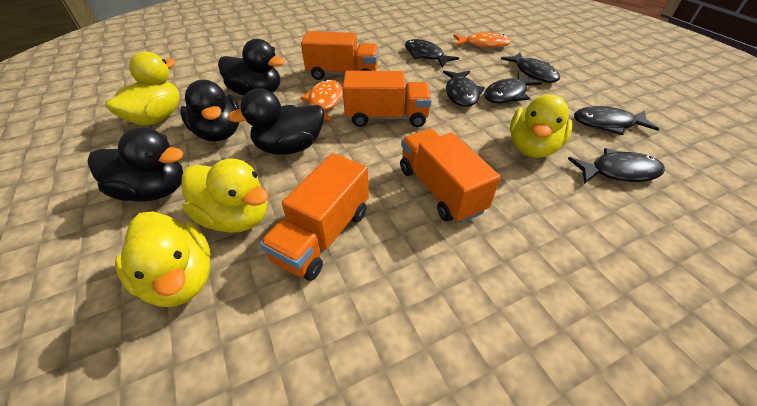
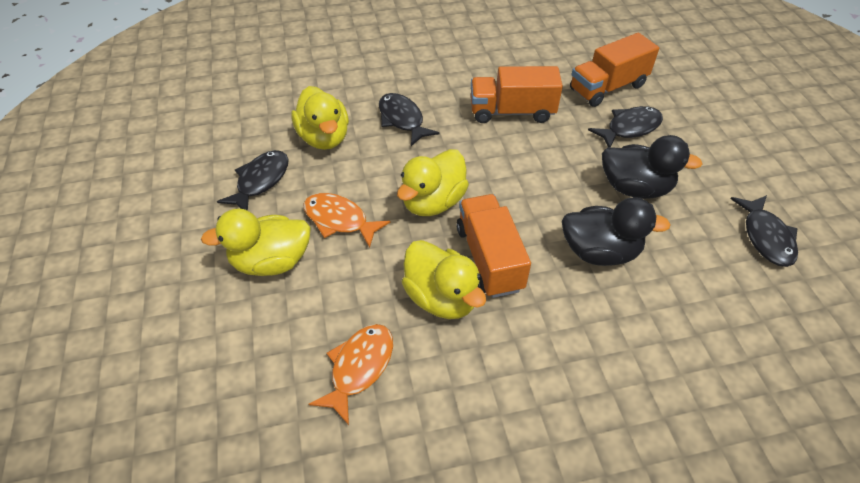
black duck: 4 -> 2
black fish: 6 -> 4
orange truck: 4 -> 3

